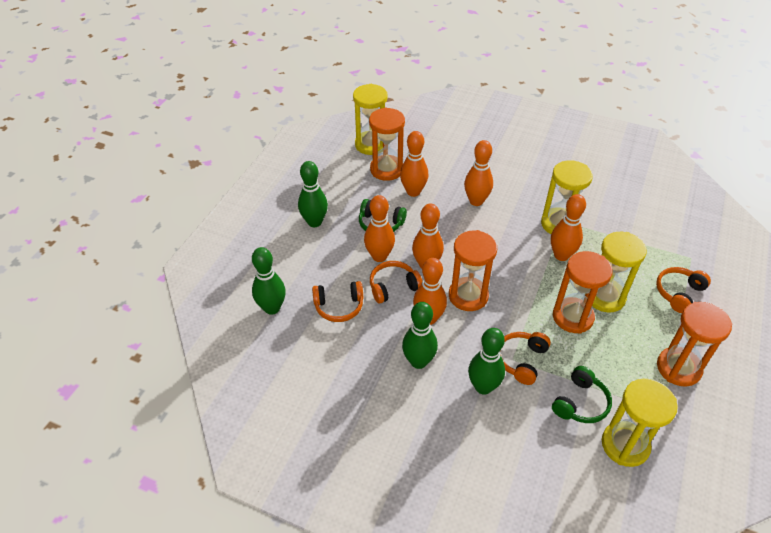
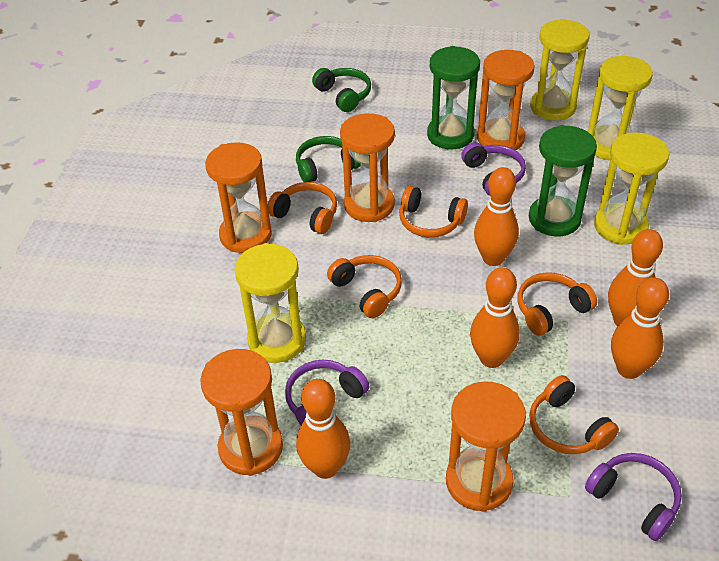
green bowling pin: 4 -> 0
green hourglass: 0 -> 2
orange bowling pin: 6 -> 5
orange headphones: 4 -> 5
orange hourglass: 4 -> 5
purple headphones: 0 -> 3

